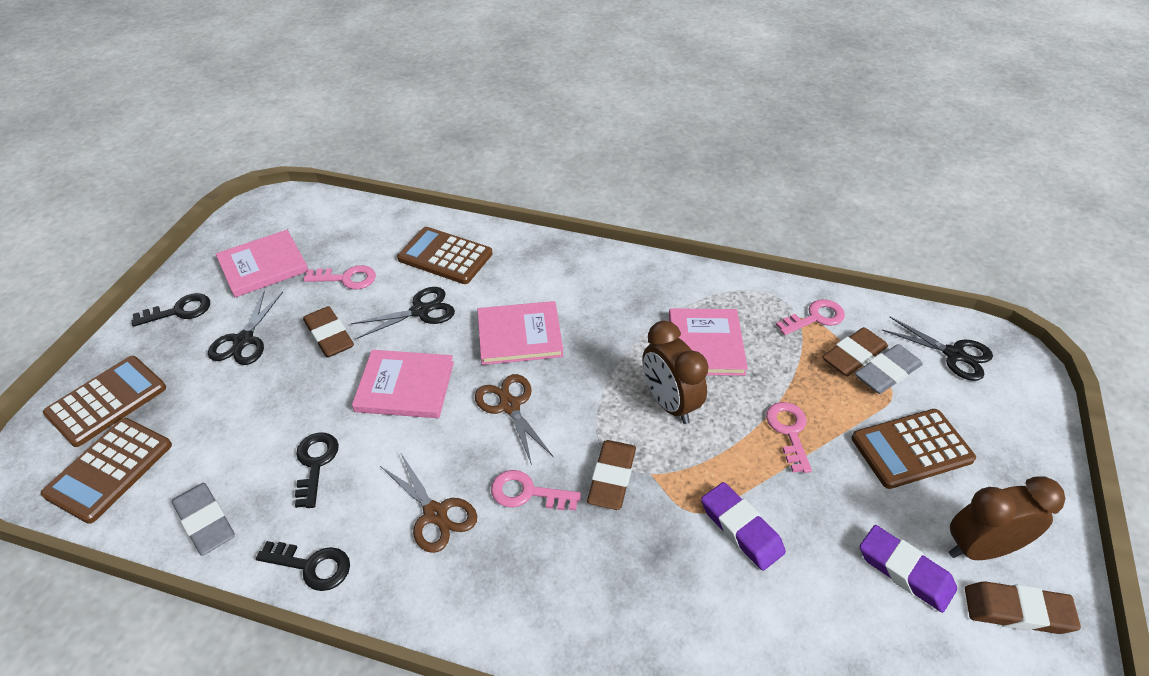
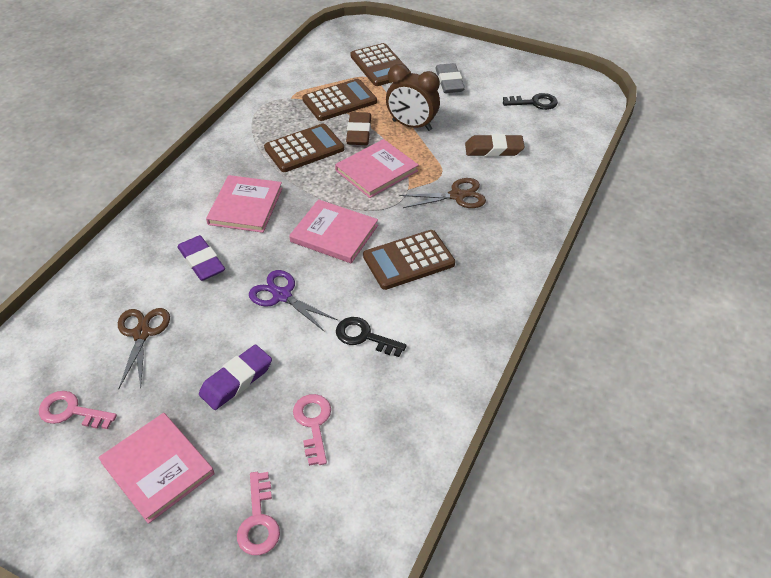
black key: 3 -> 2
black scissors: 3 -> 0
brown clock: 2 -> 1
brown eraser: 4 -> 2
grey eraser: 2 -> 1
pink key: 4 -> 3
purple scissors: 0 -> 1

